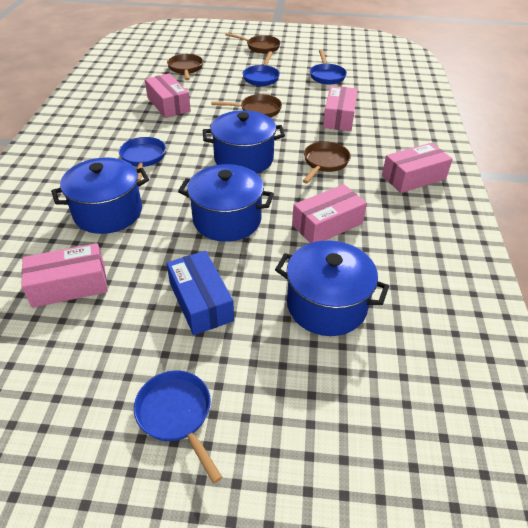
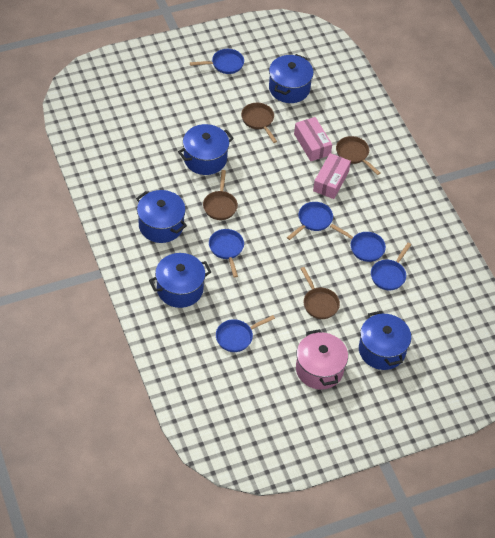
blue box: 1 -> 0
blue pan: 4 -> 6
blue pot: 4 -> 5
pink box: 5 -> 2
pink pot: 0 -> 1

